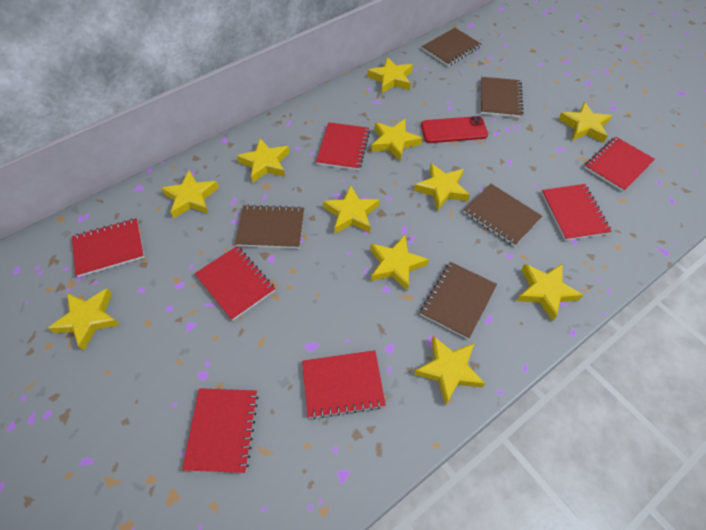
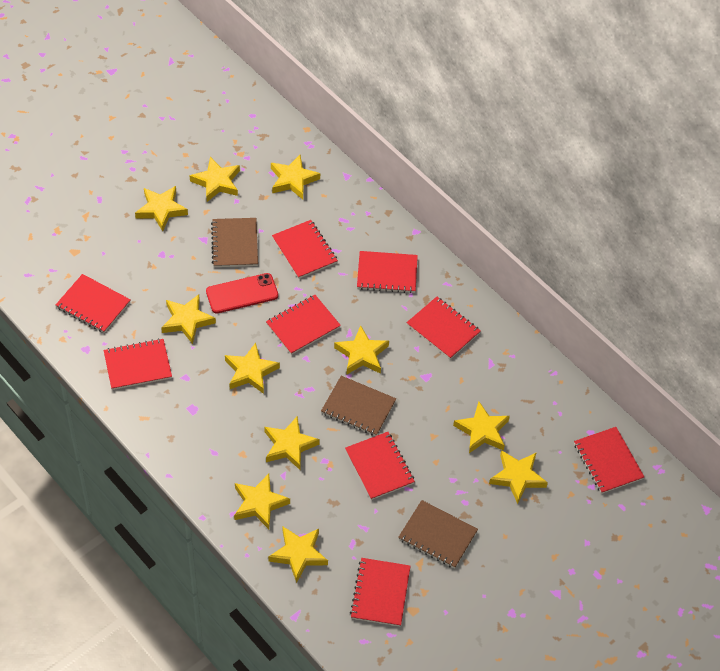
brown notebook: 5 -> 3
red notebook: 7 -> 9

